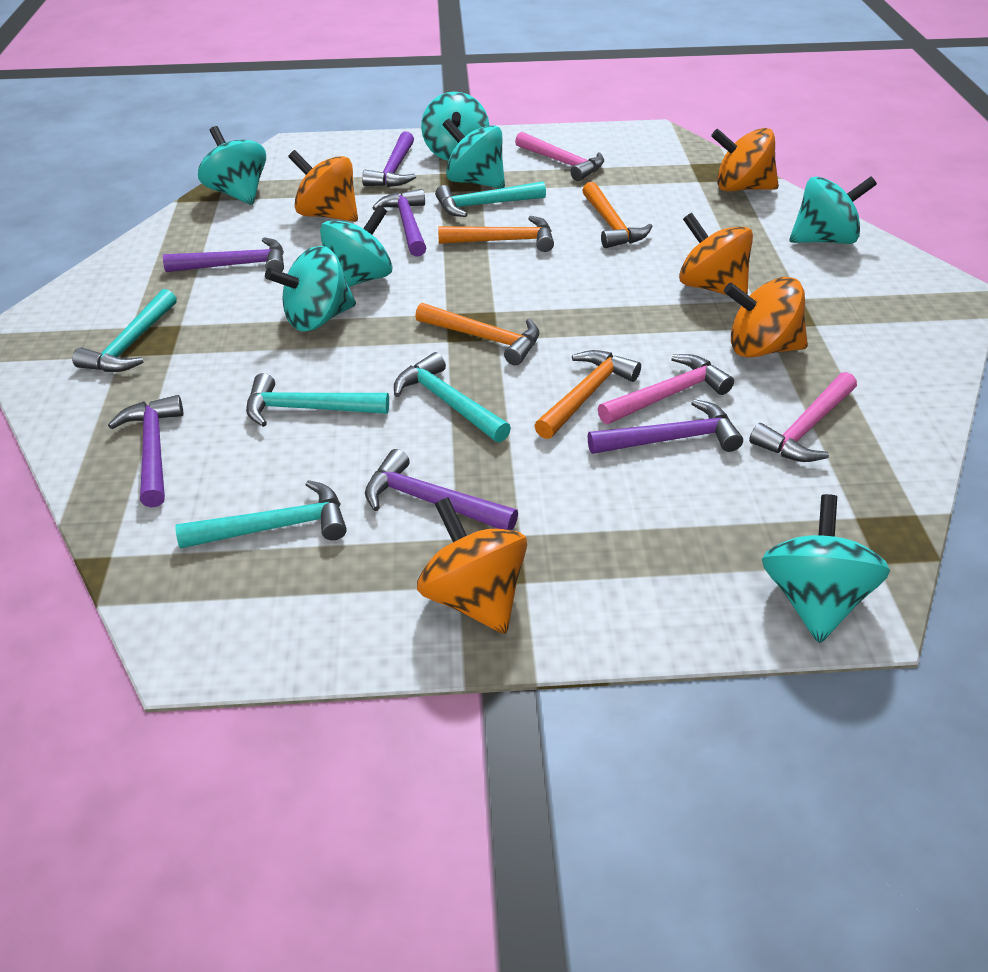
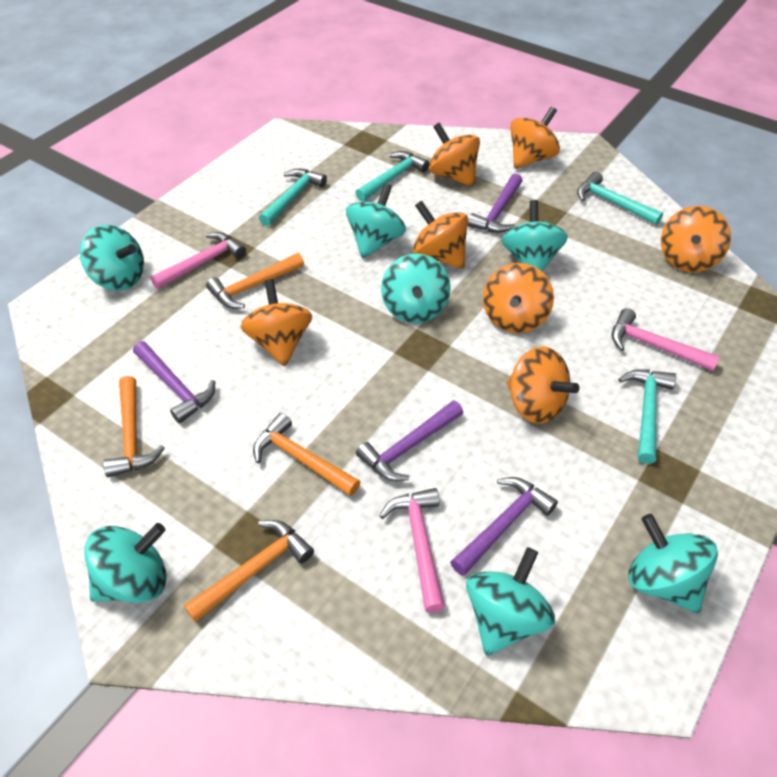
orange spinning top: 5 -> 7
purple hammer: 6 -> 4
turquoise hammer: 5 -> 4

